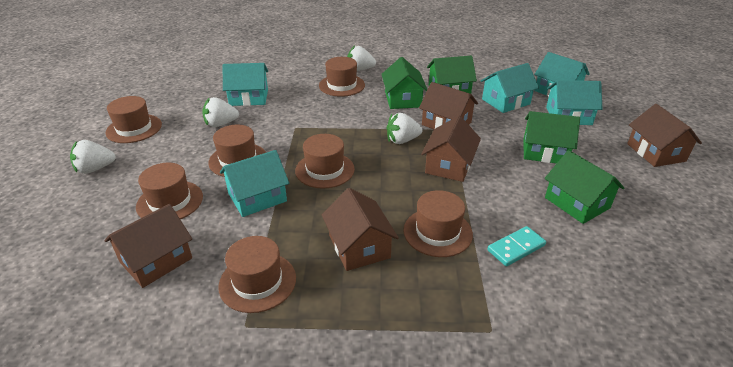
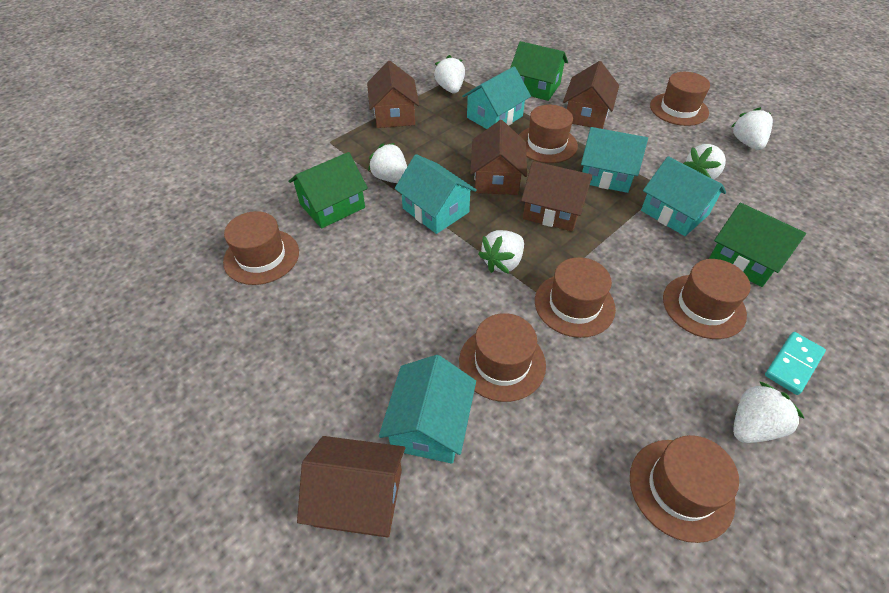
green house: 4 -> 3
white strawberry: 4 -> 6

